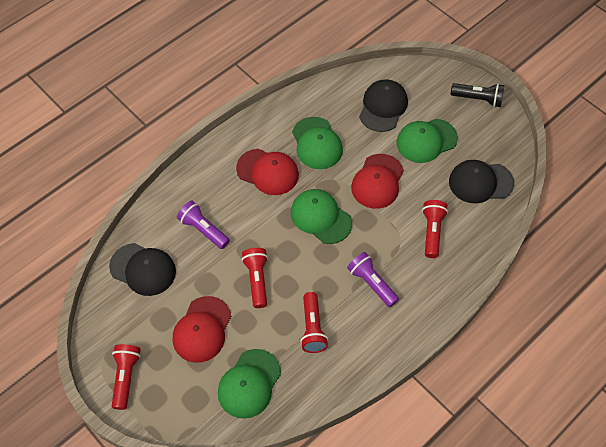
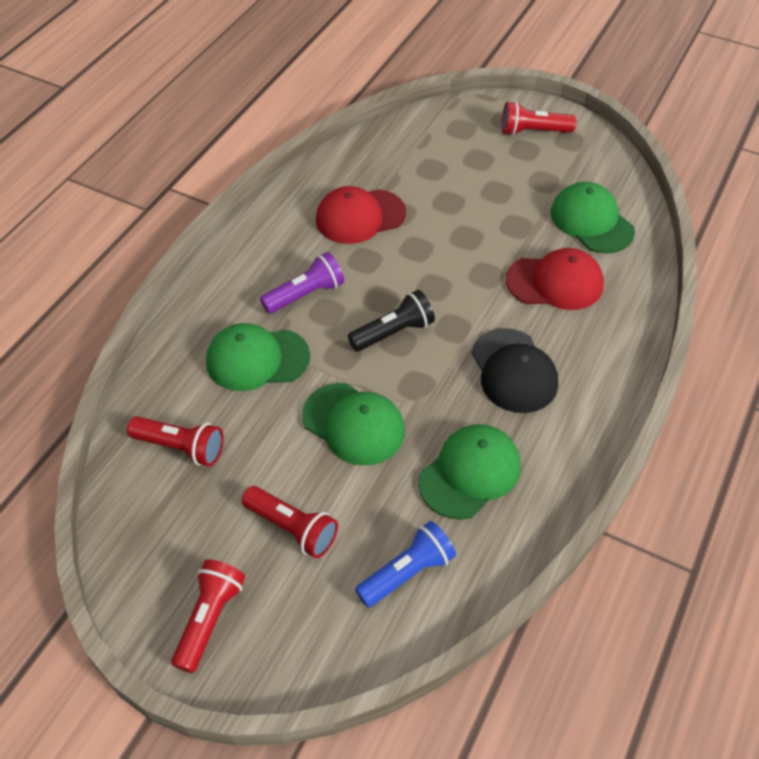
black cap: 3 -> 1
blue flashlight: 0 -> 1
purple flashlight: 2 -> 1
red cap: 3 -> 2

